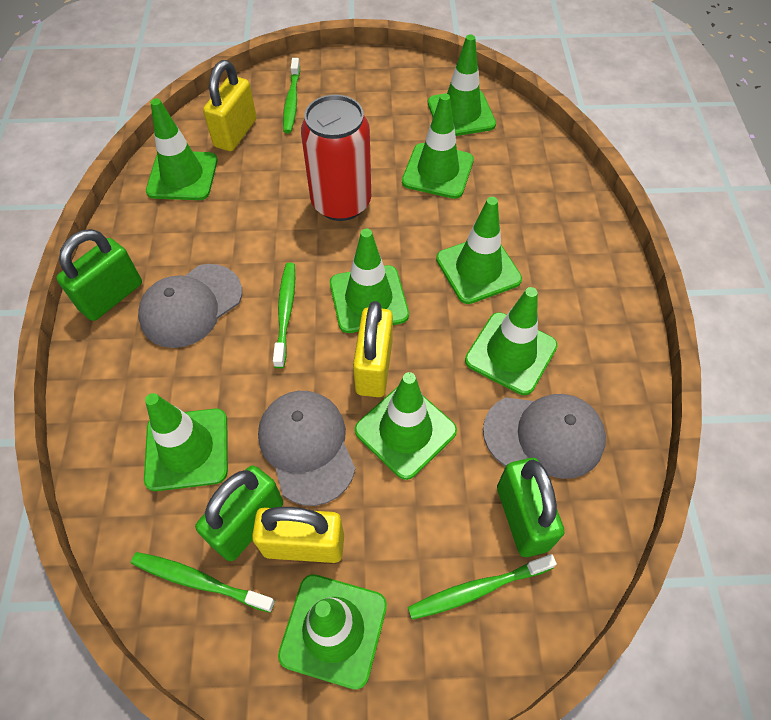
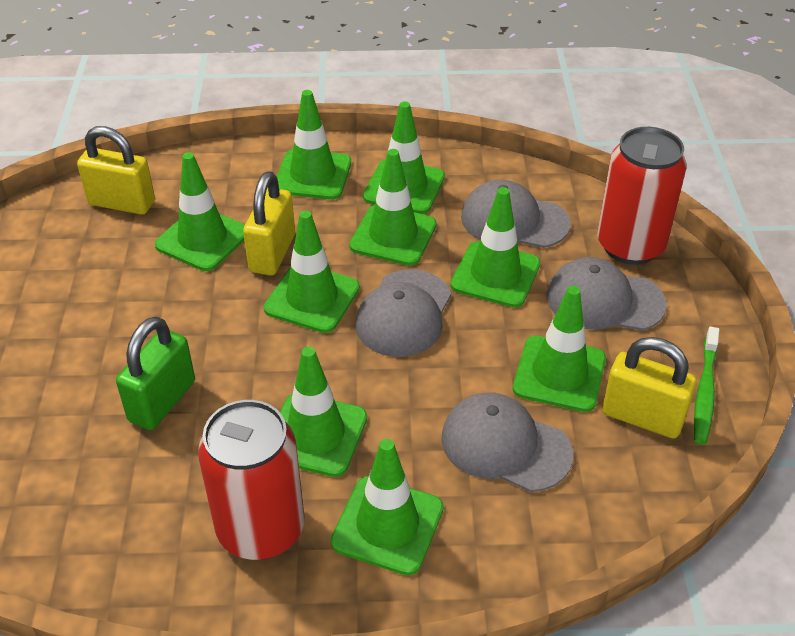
green padlock: 3 -> 1
green toothbrush: 4 -> 1
grey cap: 3 -> 4
red can: 1 -> 2

